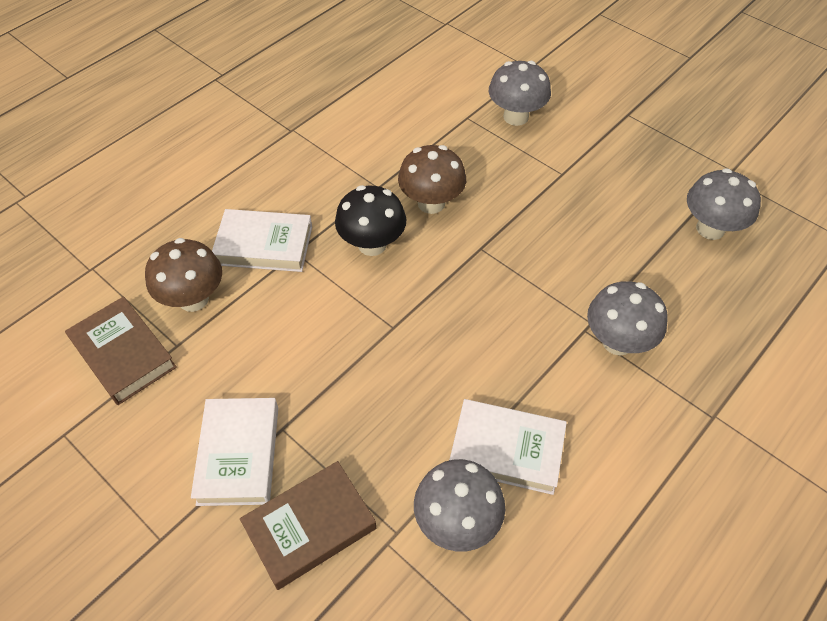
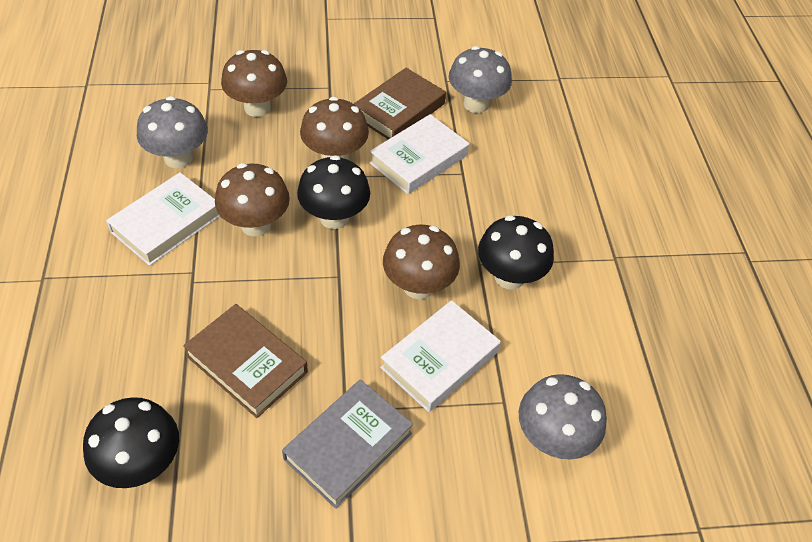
black mushroom: 1 -> 3
brown mushroom: 2 -> 4
grey book: 0 -> 1
grey mushroom: 4 -> 3

